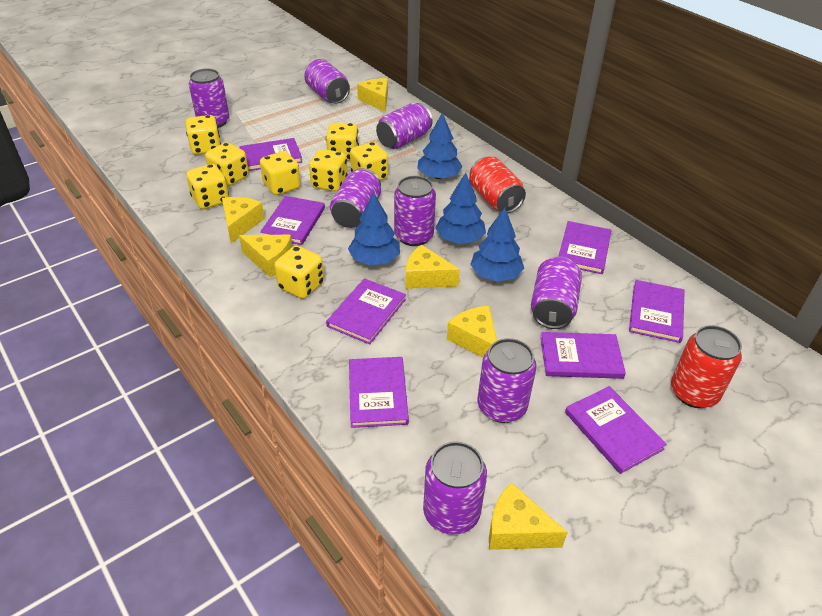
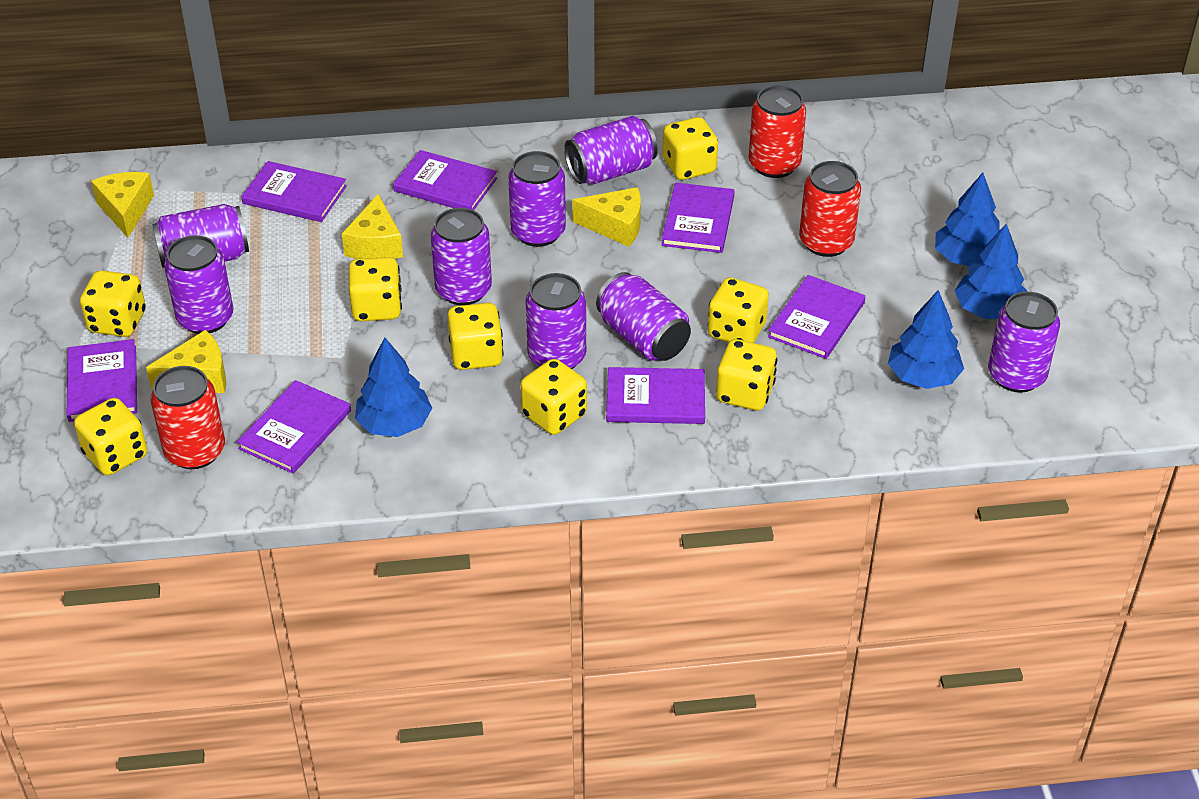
purple book: 8 -> 7
red can: 2 -> 3
yellow cheese: 6 -> 4

